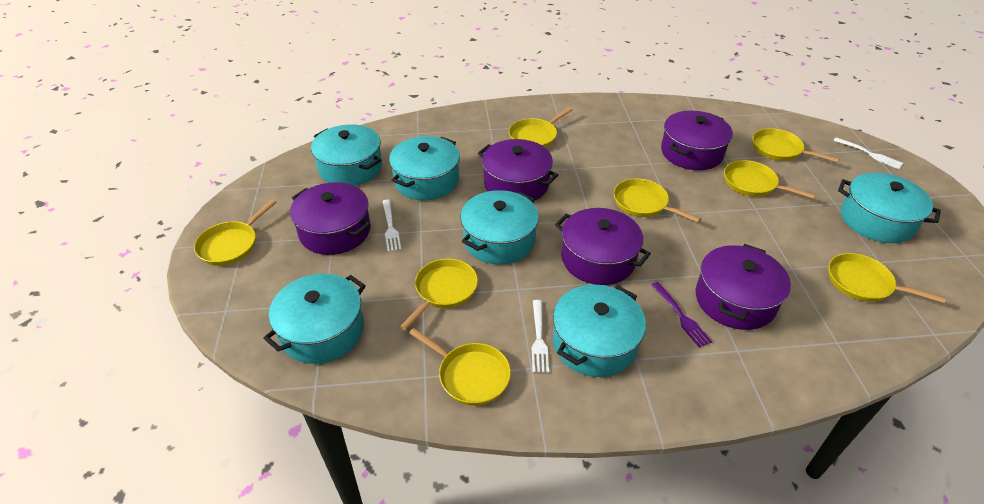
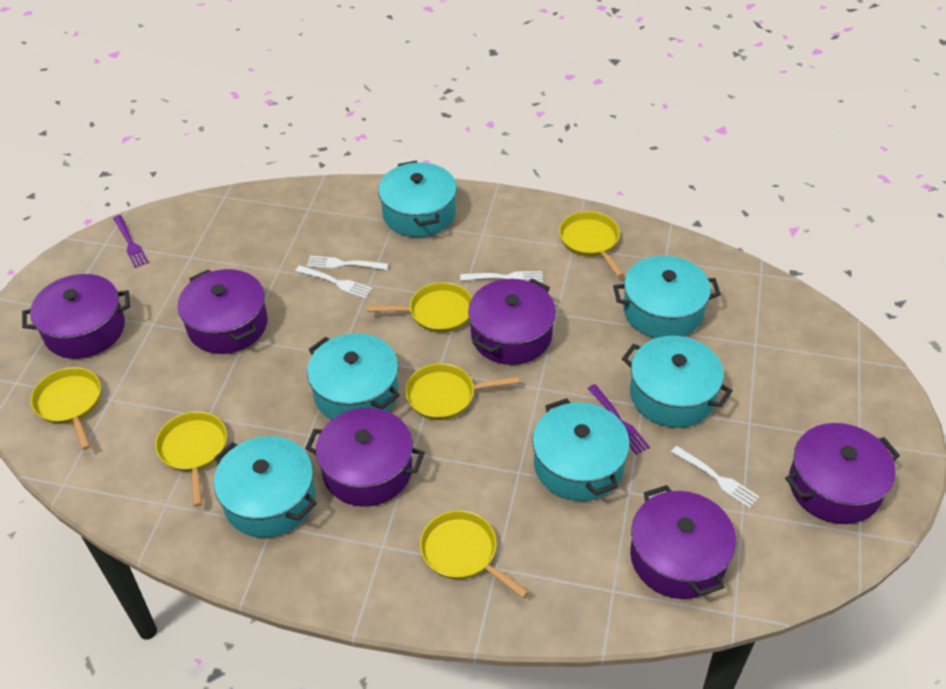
purple fork: 1 -> 2
purple pot: 5 -> 6
white fork: 3 -> 4
yellow pan: 8 -> 6

